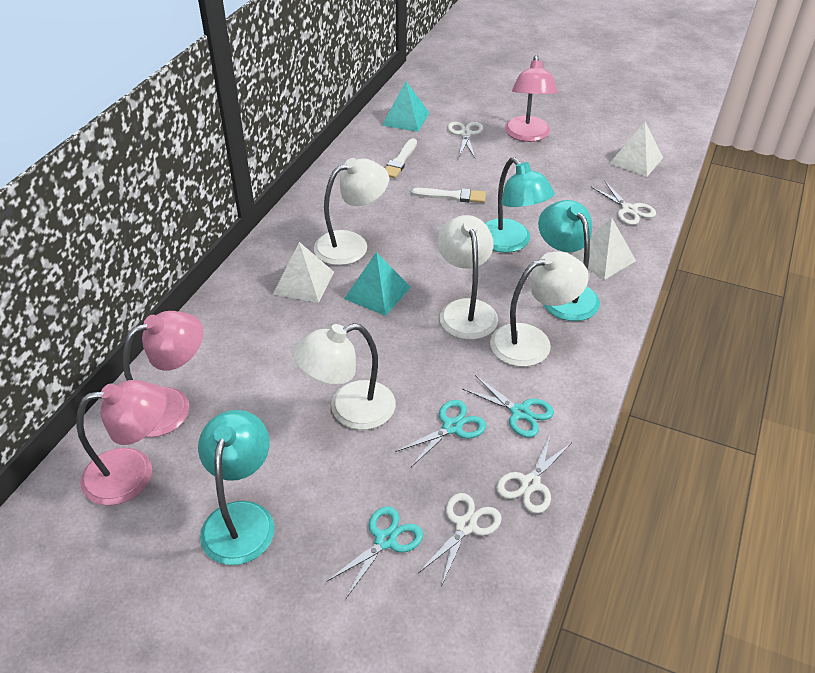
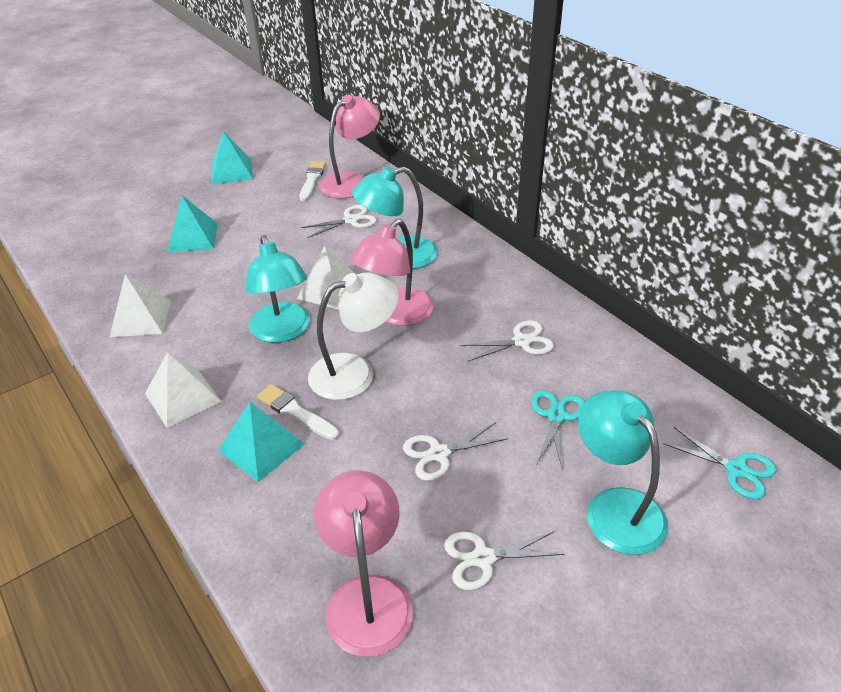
turquoise pyramid: 2 -> 3
turquoise scissors: 3 -> 2
white lamp: 4 -> 1

